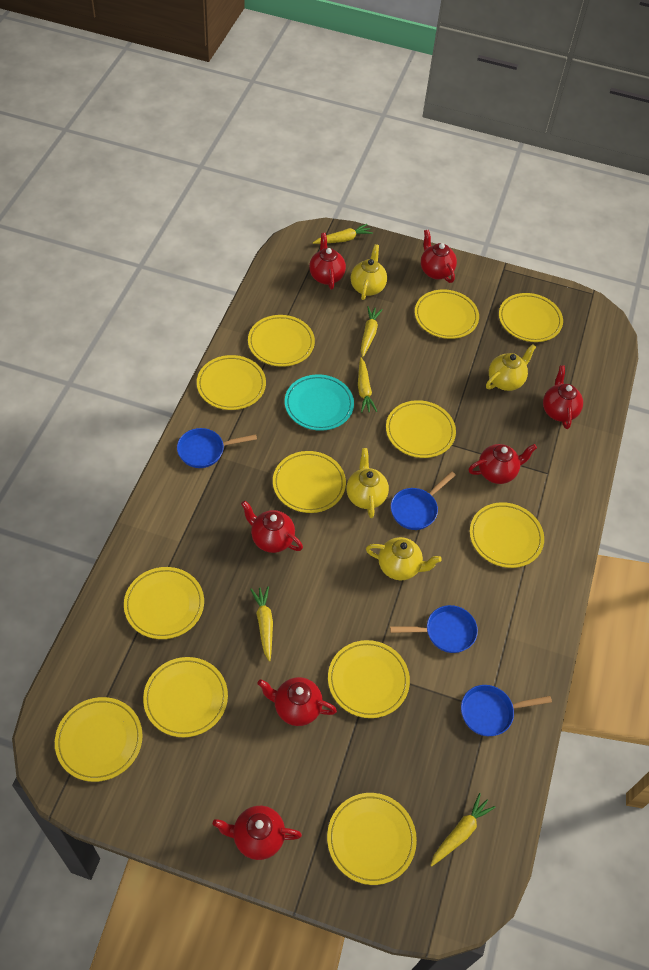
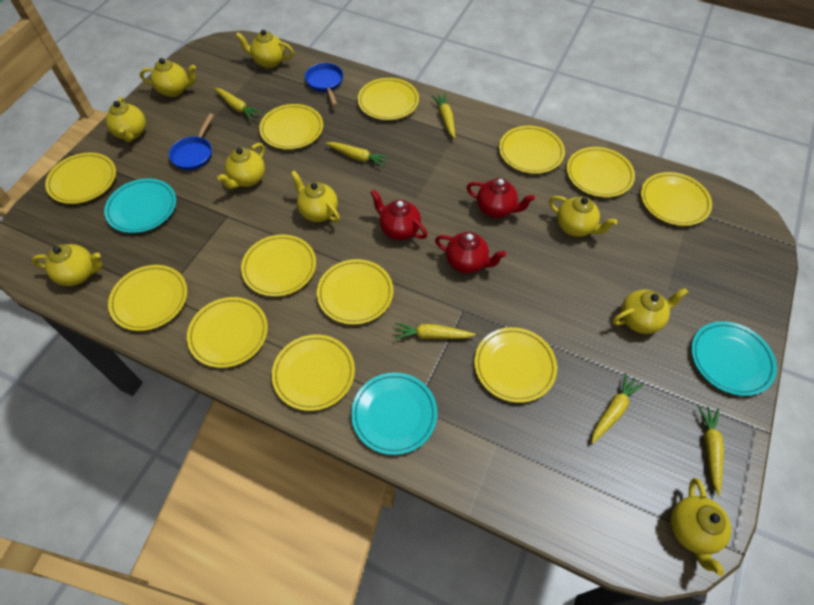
blue pan: 4 -> 2
red teapot: 7 -> 3
turquoise plate: 1 -> 3
yellow carrot: 5 -> 6
yellow teapot: 4 -> 9

